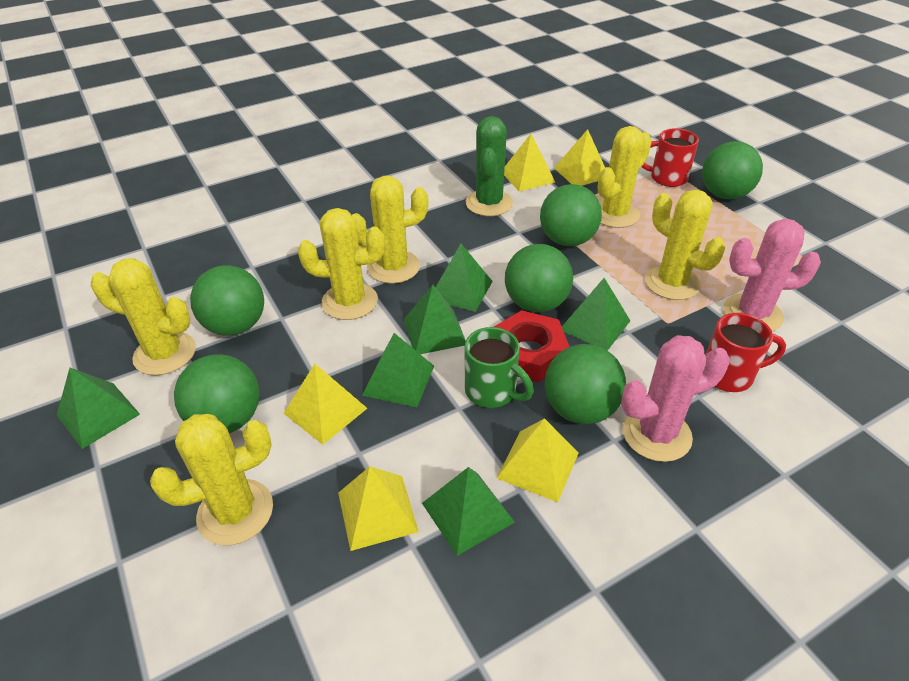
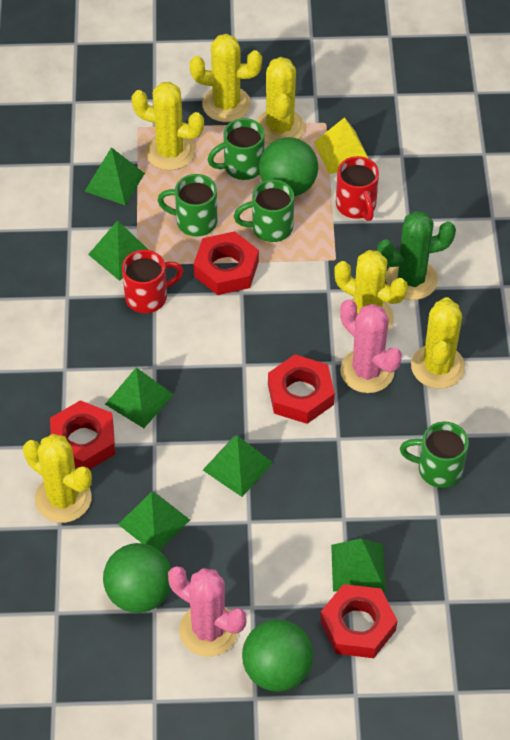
green ball: 6 -> 3
green mug: 1 -> 4
red nut: 1 -> 4
yellow pyramid: 5 -> 1

